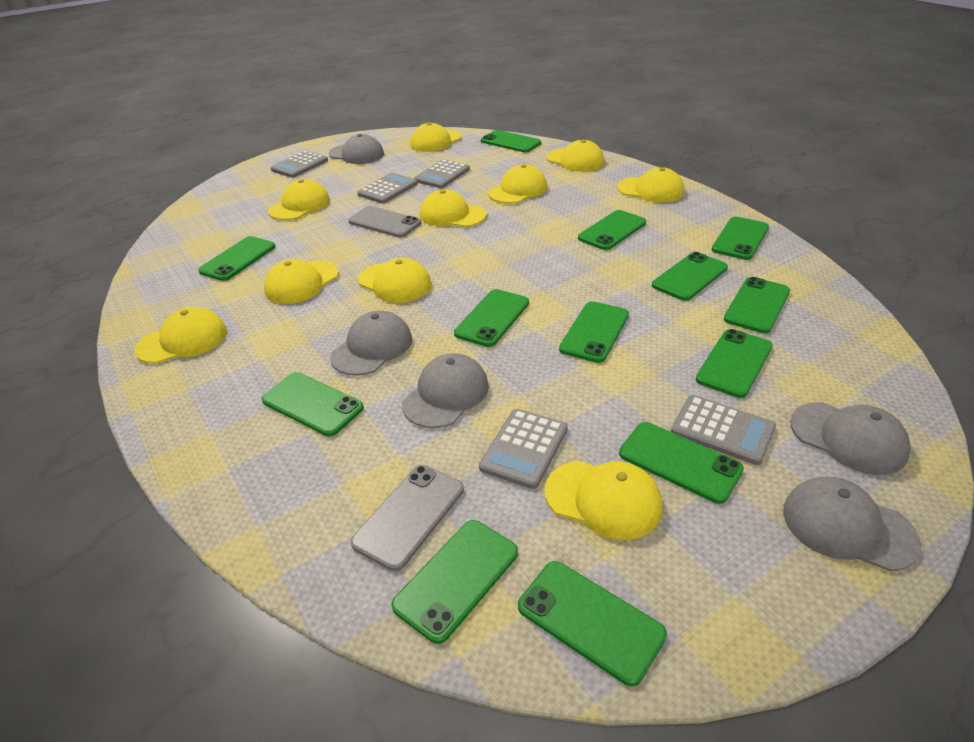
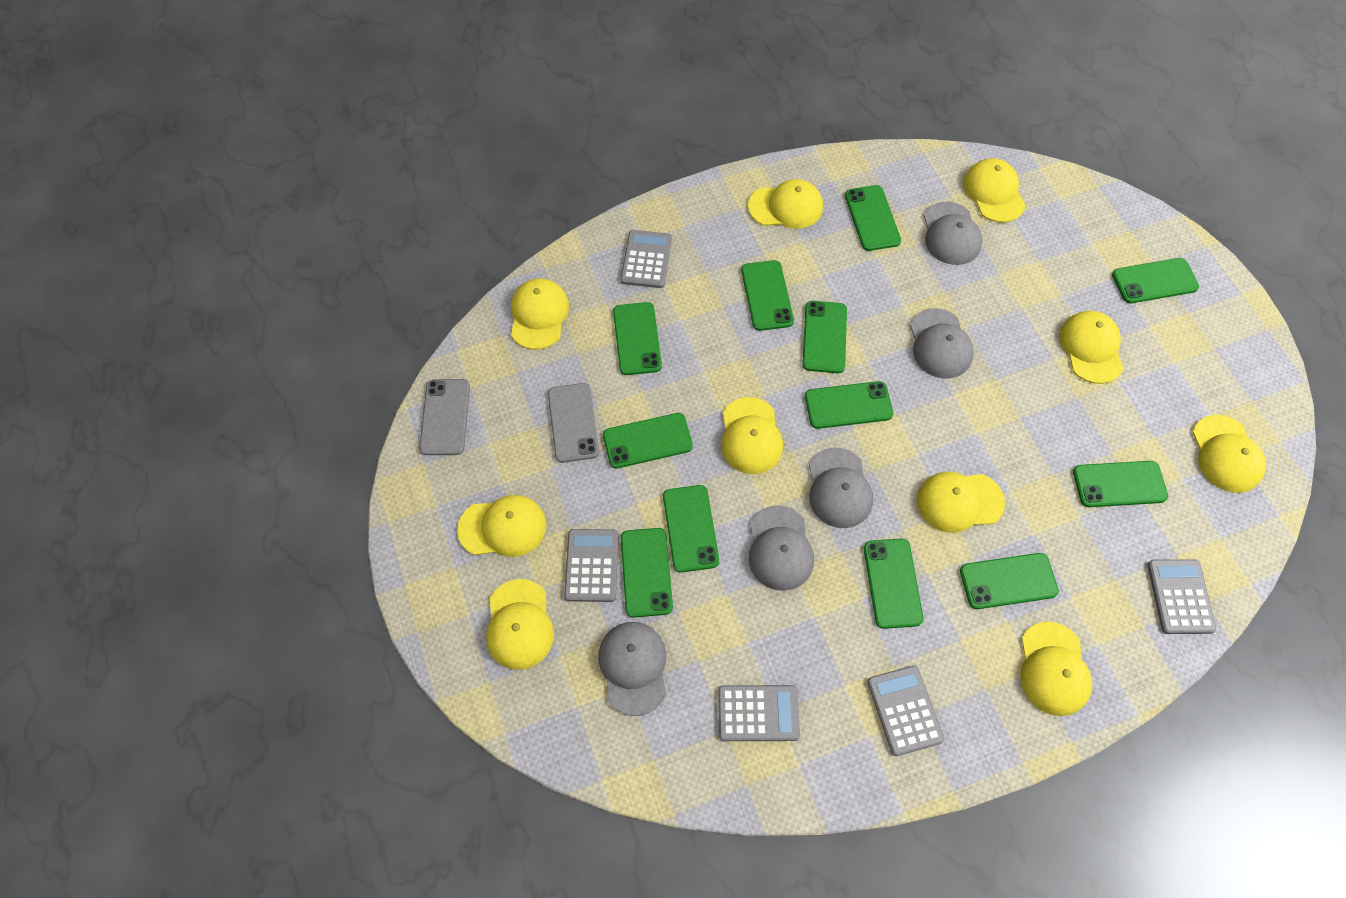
green phone: 13 -> 12

